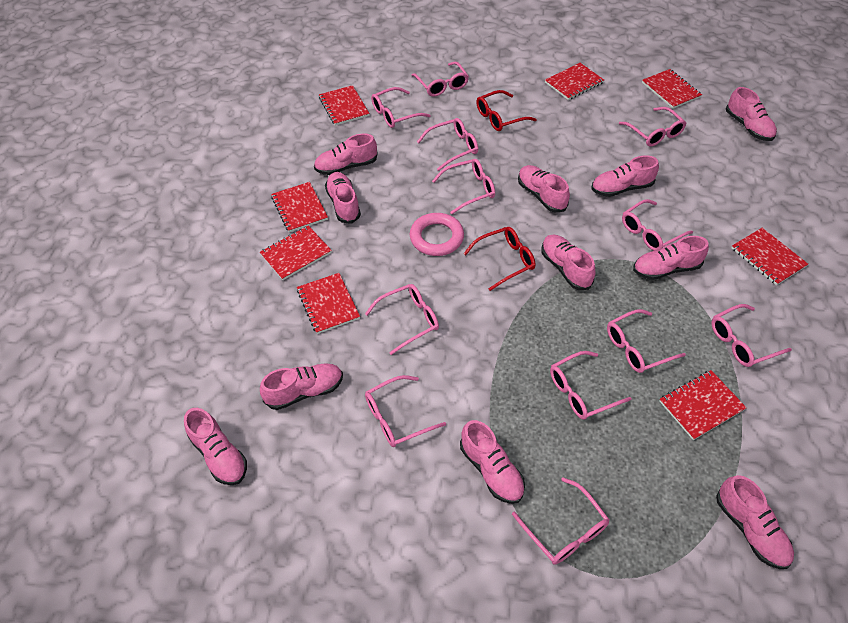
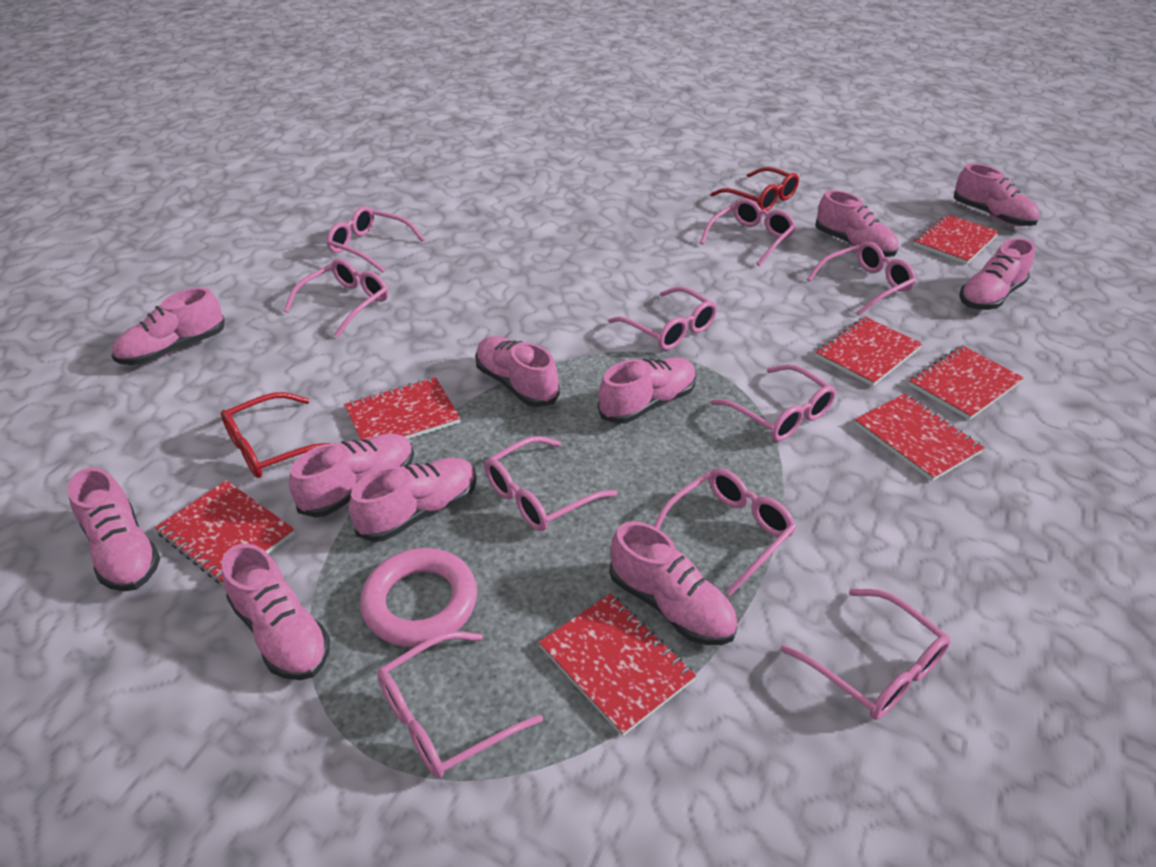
pink glasses: 12 -> 10
red notebook: 8 -> 7

